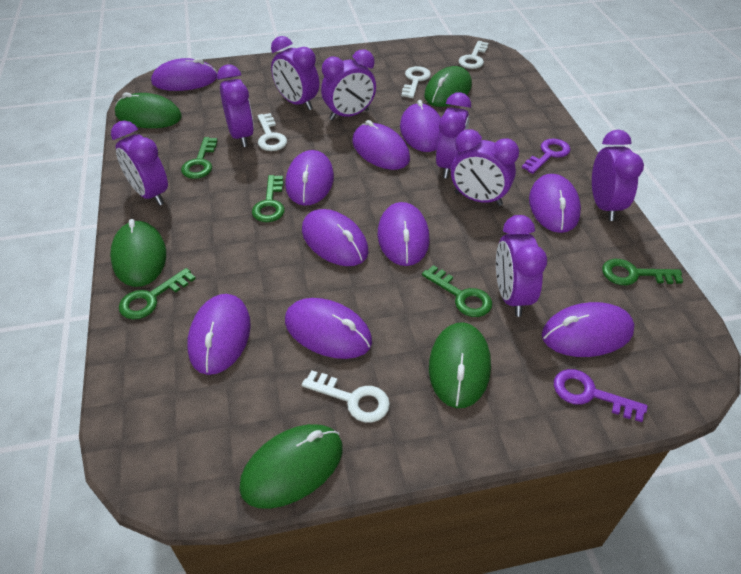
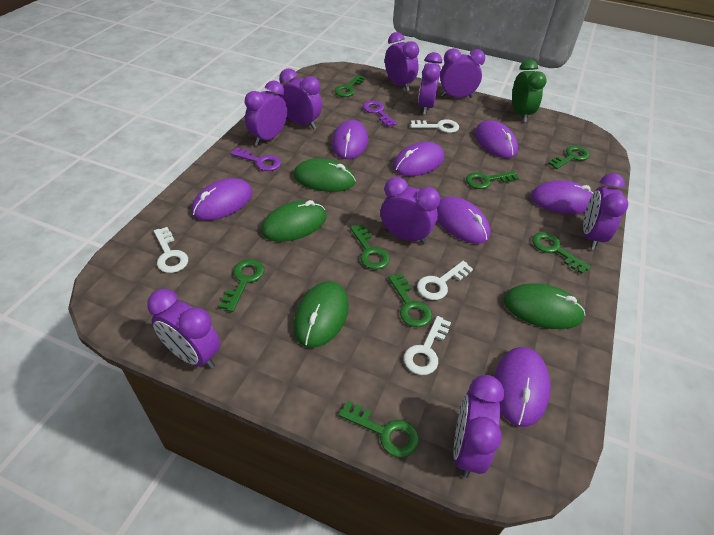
green clock: 0 -> 1
green key: 5 -> 8
green mouse: 5 -> 4
purple clock: 8 -> 9
purple mouse: 10 -> 7

